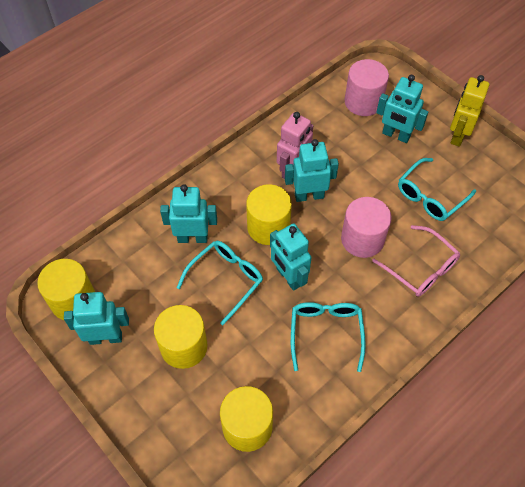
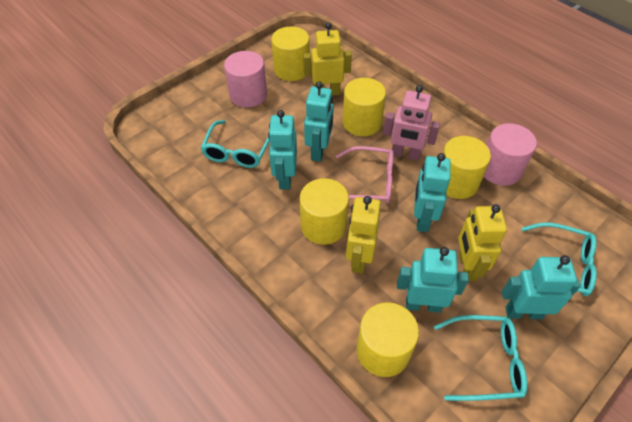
yellow cylinder: 4 -> 5
yellow robot: 1 -> 3

